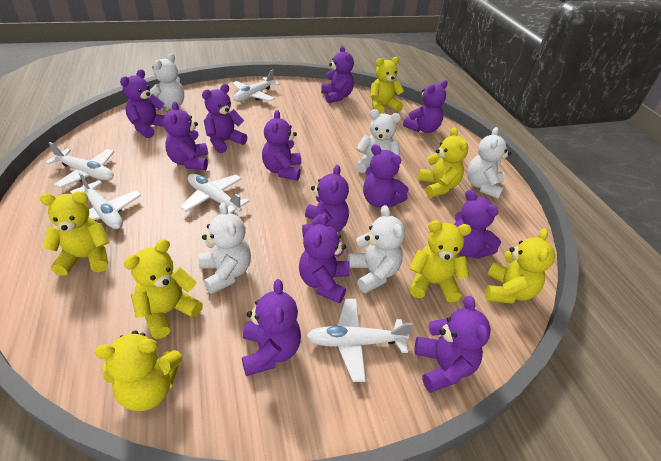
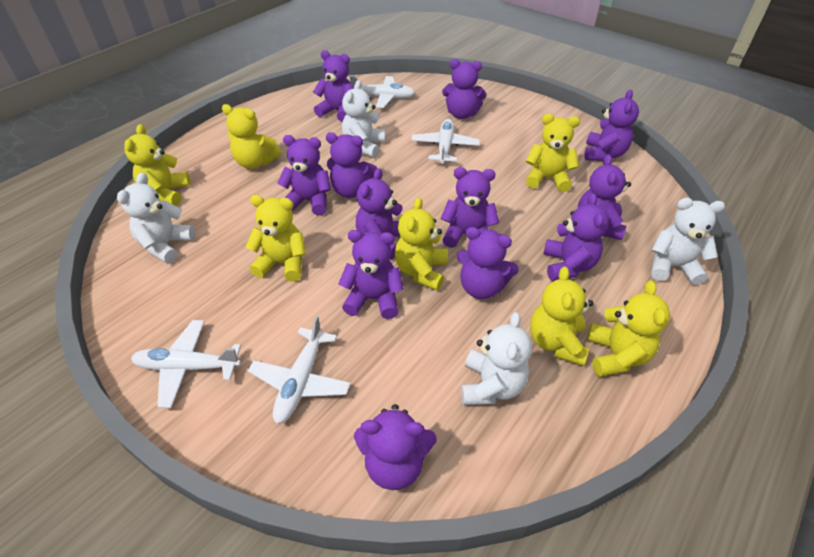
white plane: 5 -> 4
white teddy bear: 5 -> 4

